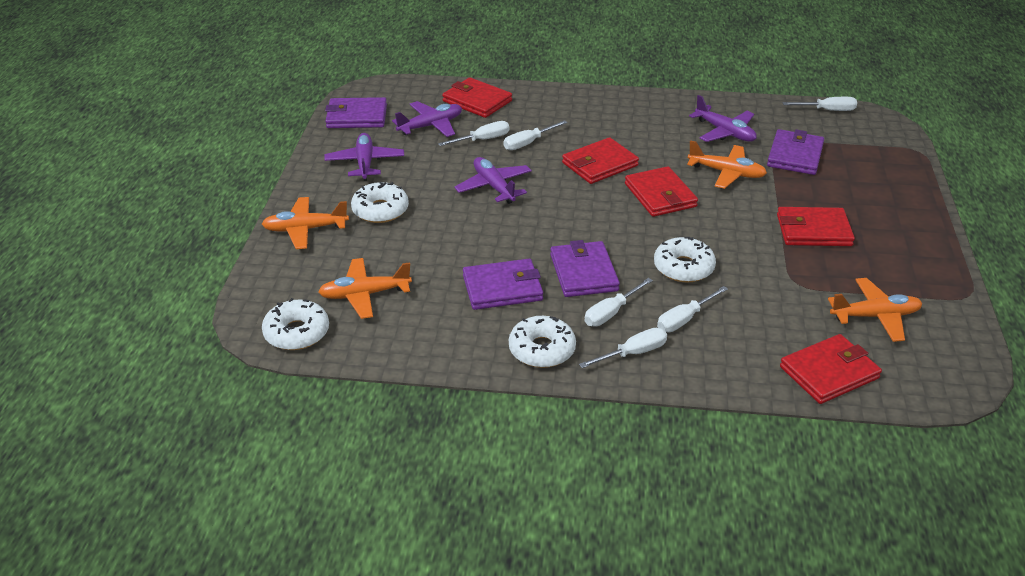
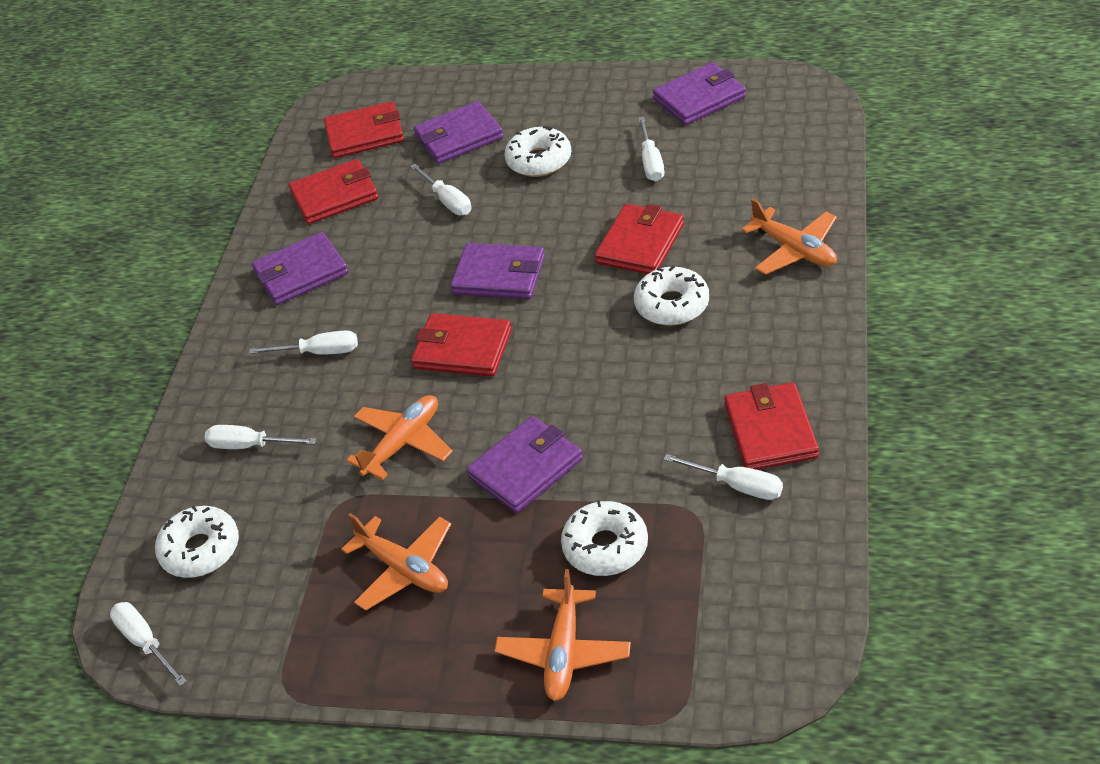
purple plane: 4 -> 0
purple wallet: 4 -> 5

